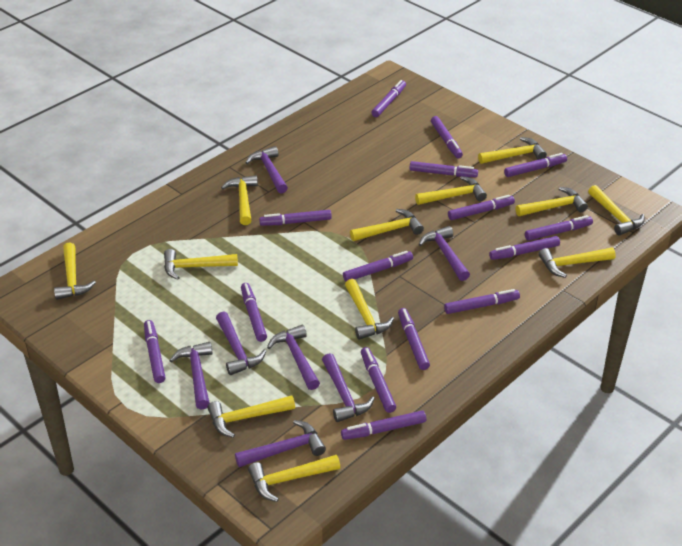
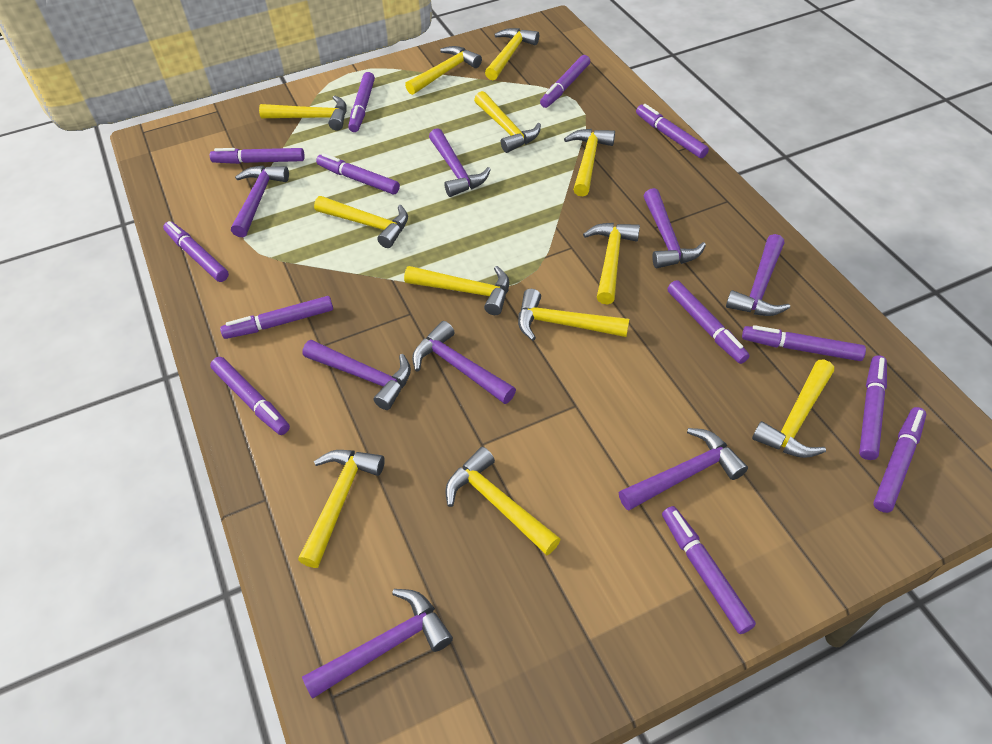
purple hammer: 7 -> 8
purple marker: 15 -> 13

